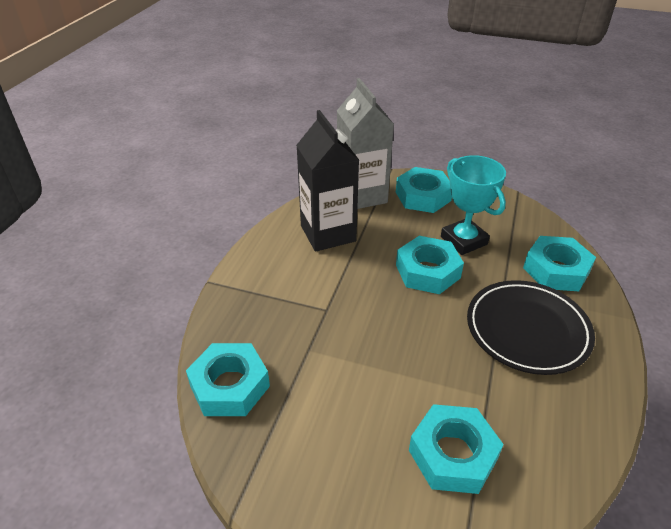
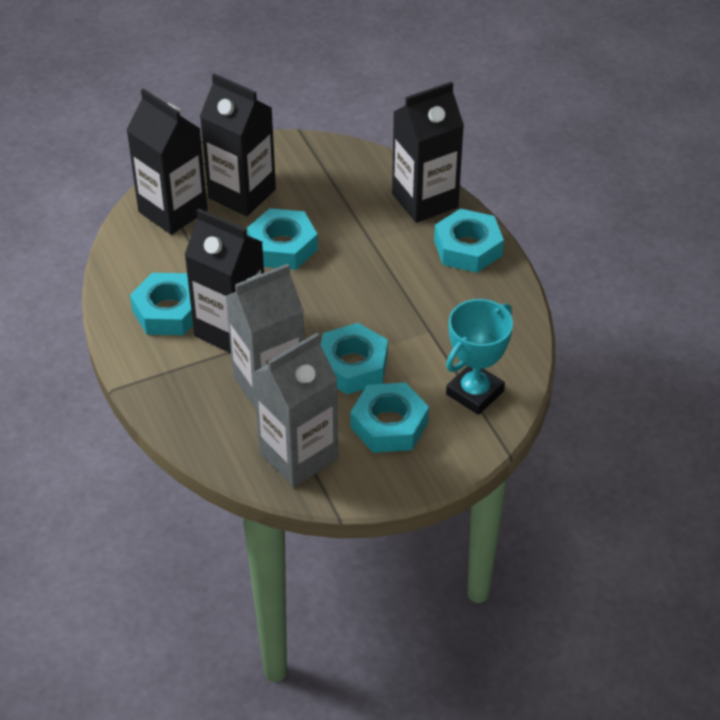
black carton: 1 -> 4
black plate: 1 -> 0
grey carton: 1 -> 2

